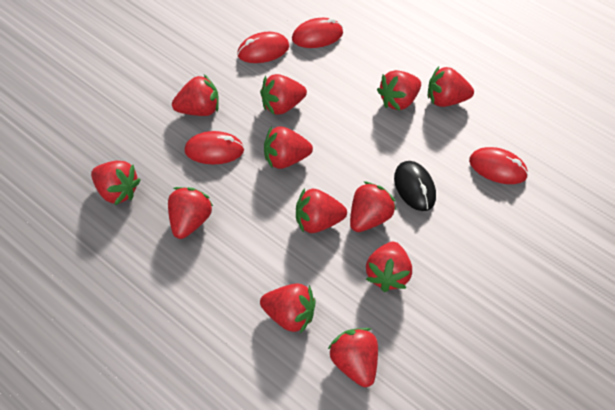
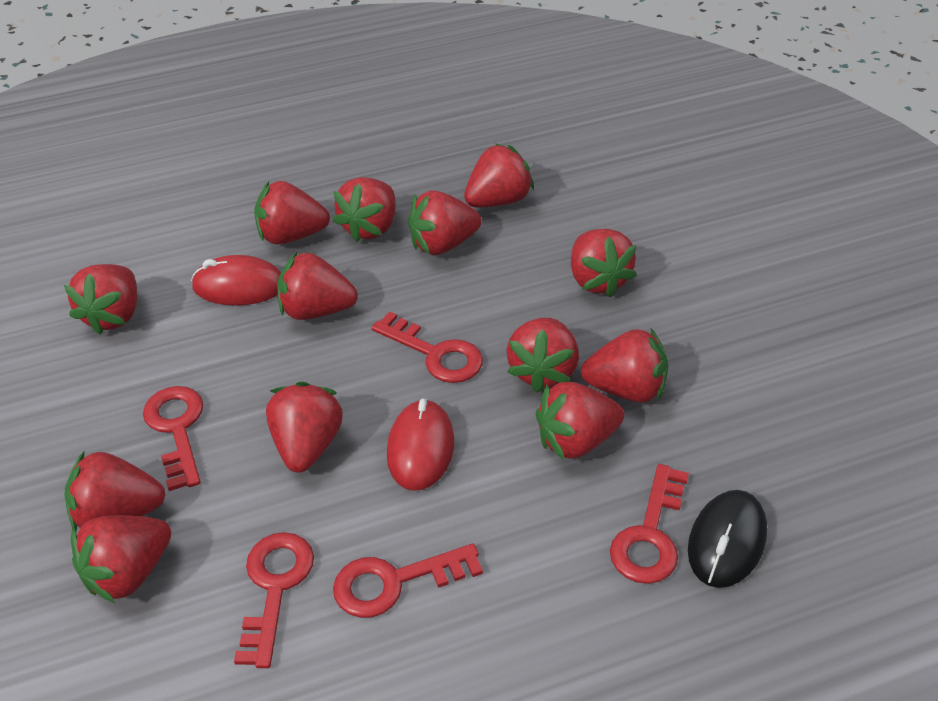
red key: 0 -> 5
red mouse: 4 -> 2
red strawberry: 12 -> 13

